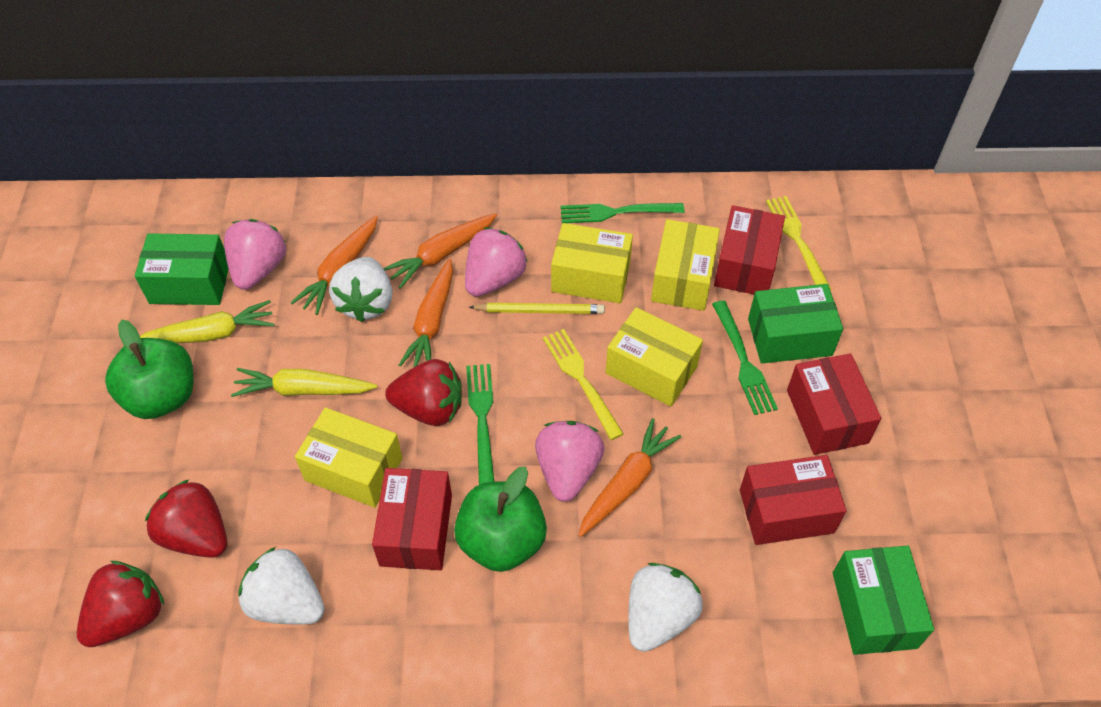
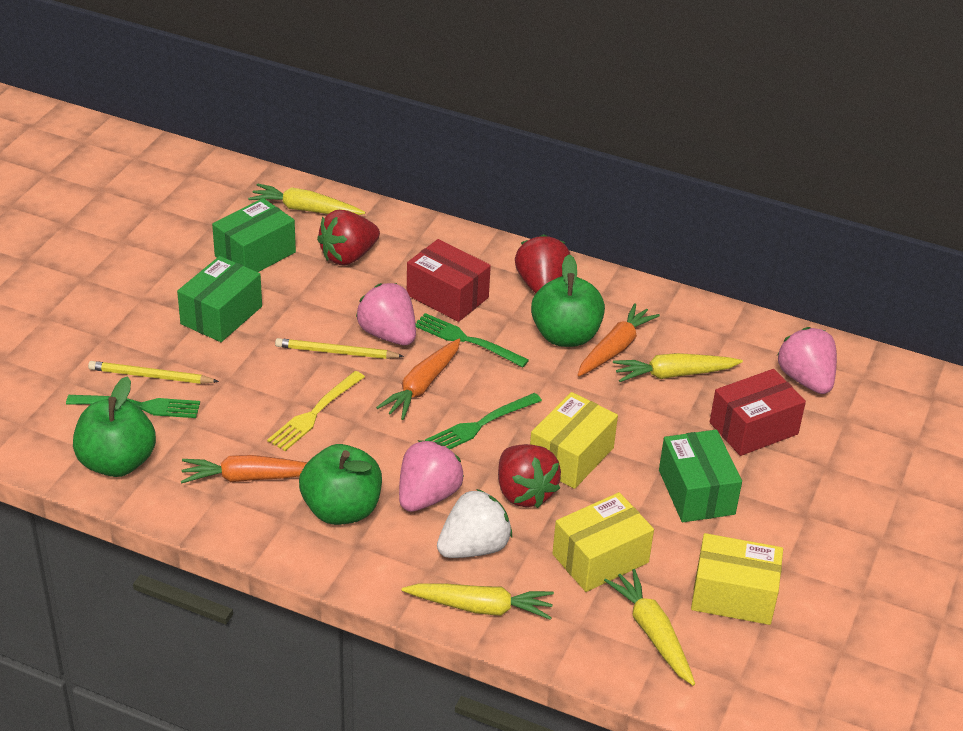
green apple: 2 -> 3
orange carrot: 4 -> 3
red box: 4 -> 2
white strawberry: 3 -> 1
yellow box: 4 -> 3
yellow carrot: 2 -> 4
yellow fork: 2 -> 1
yellow pencil: 1 -> 2

